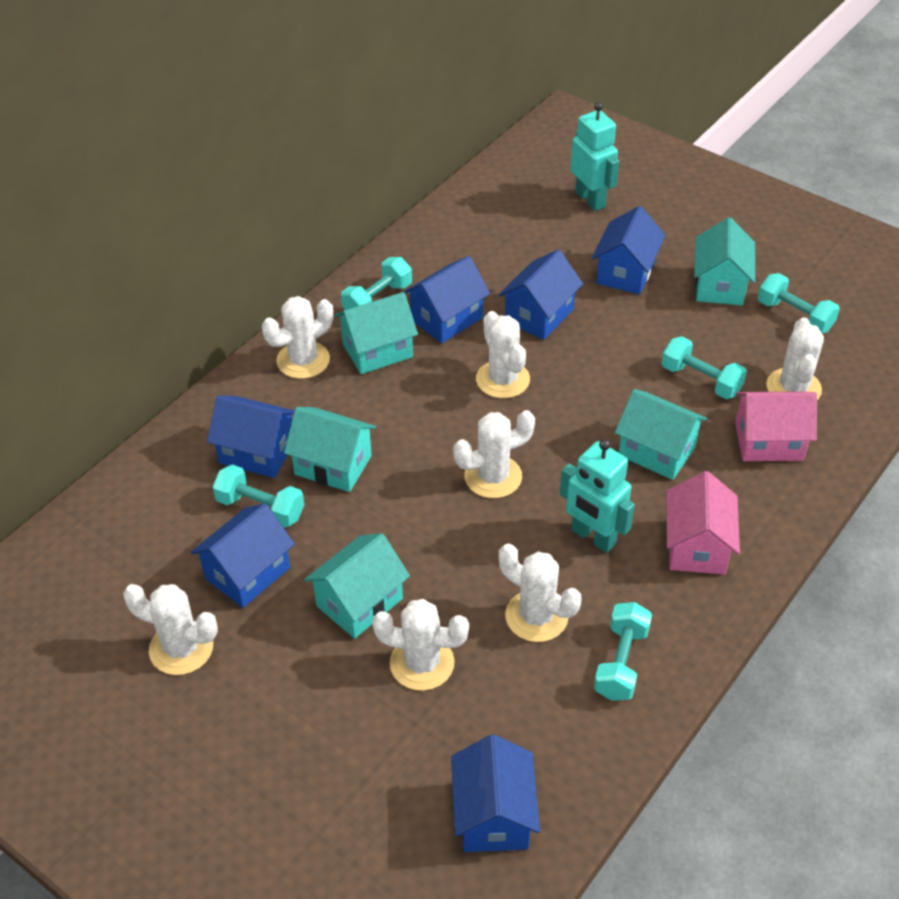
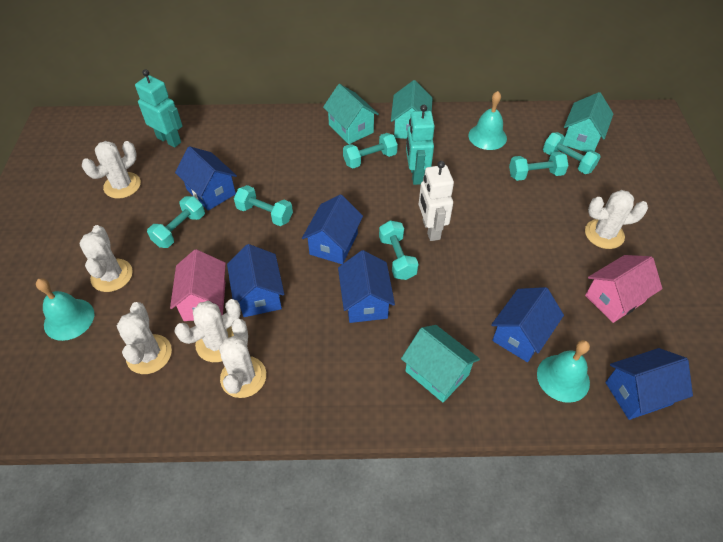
turquoise bell: 0 -> 3
turquoise dumbbell: 5 -> 6
turquoise house: 5 -> 4
white cactus: 7 -> 6
white robot: 0 -> 1

